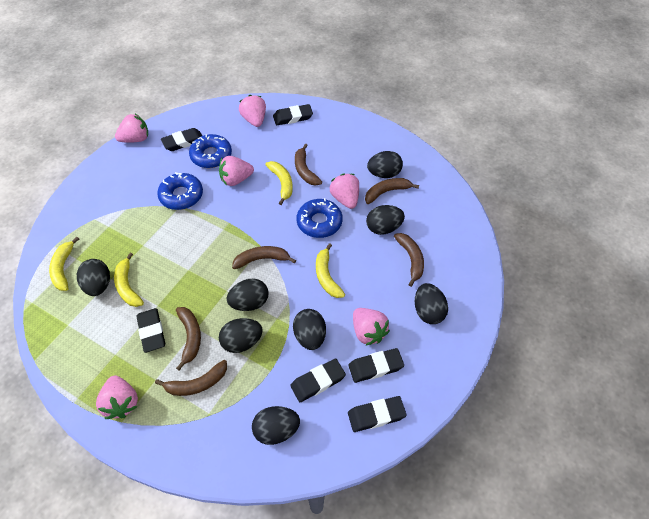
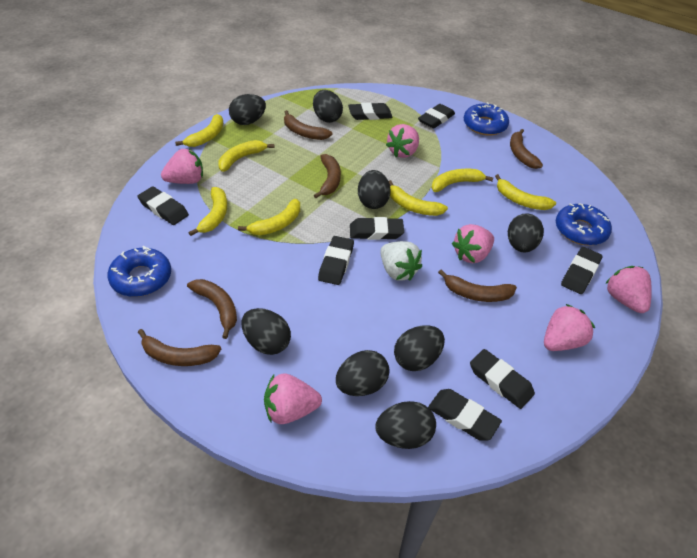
black eraser: 6 -> 8
white strawberry: 0 -> 1
yellow banana: 4 -> 7

